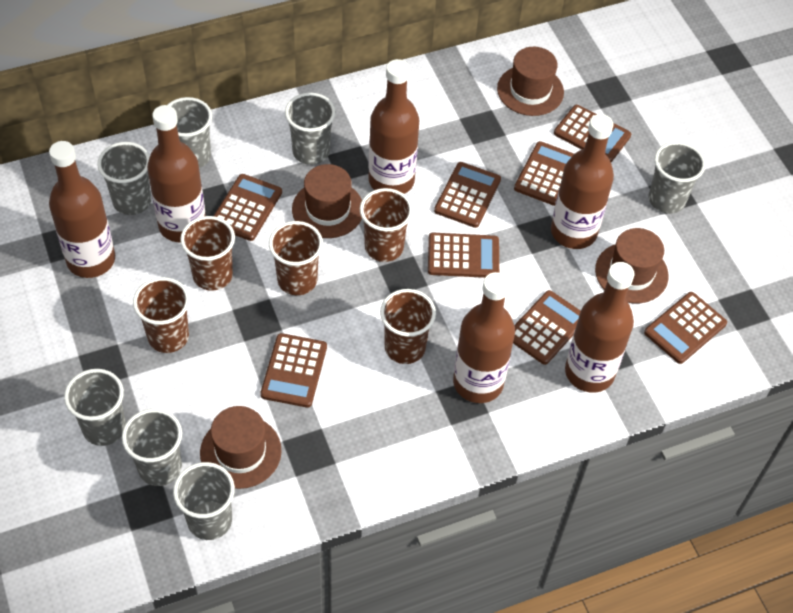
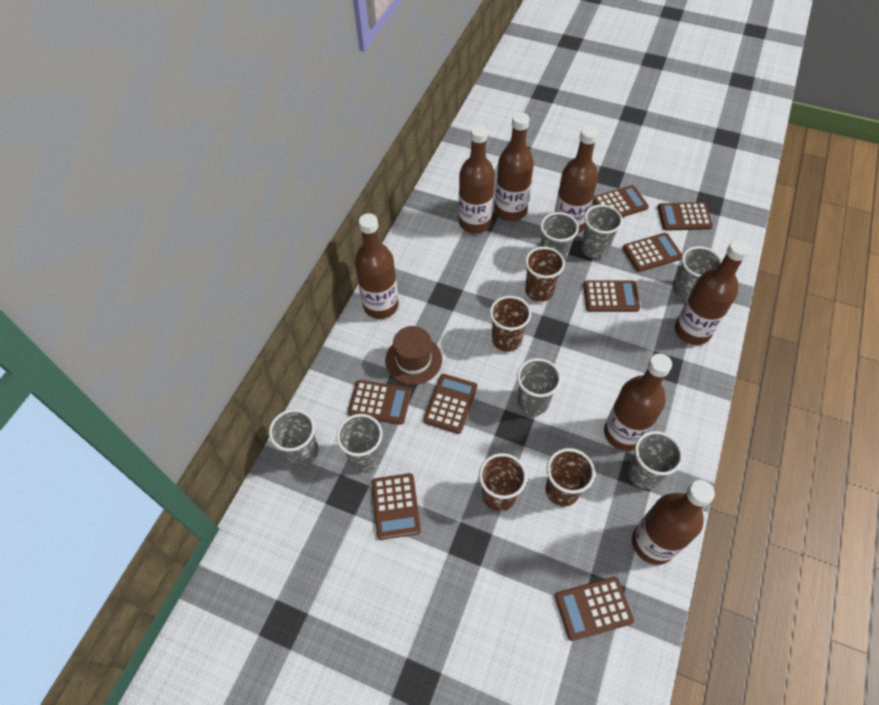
brown bottle: 6 -> 7
brown cup: 5 -> 4
brown hat: 4 -> 1

